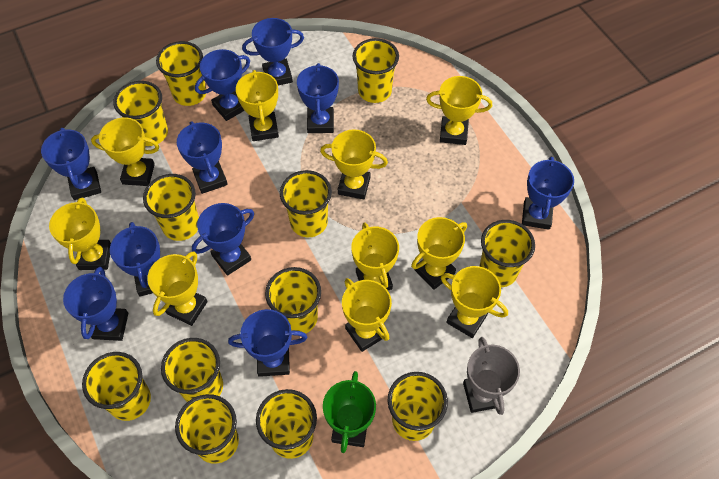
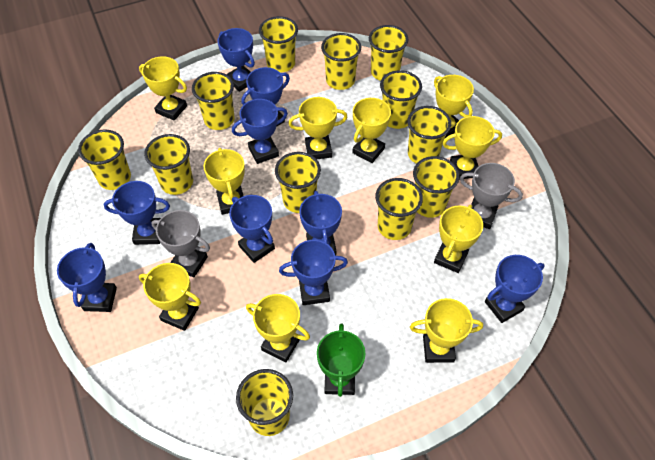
blue trophy: 10 -> 9
grey trophy: 1 -> 2

